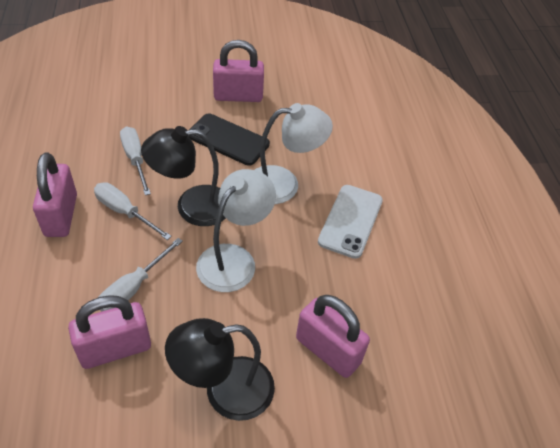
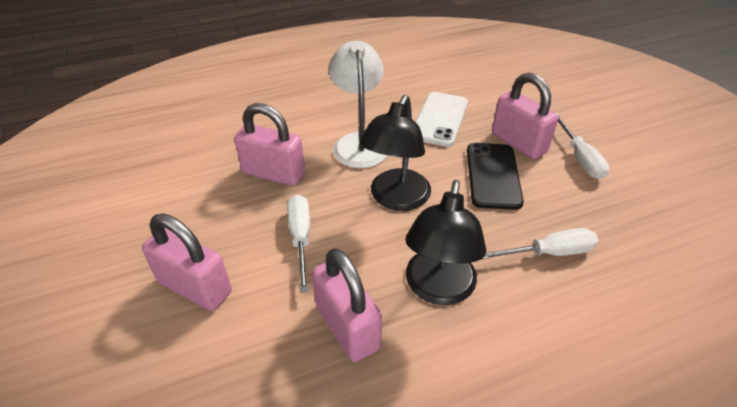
white lamp: 2 -> 1

